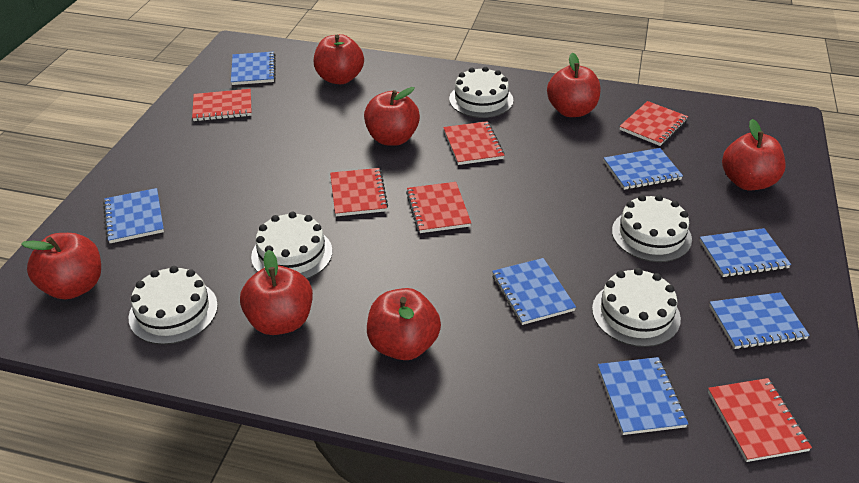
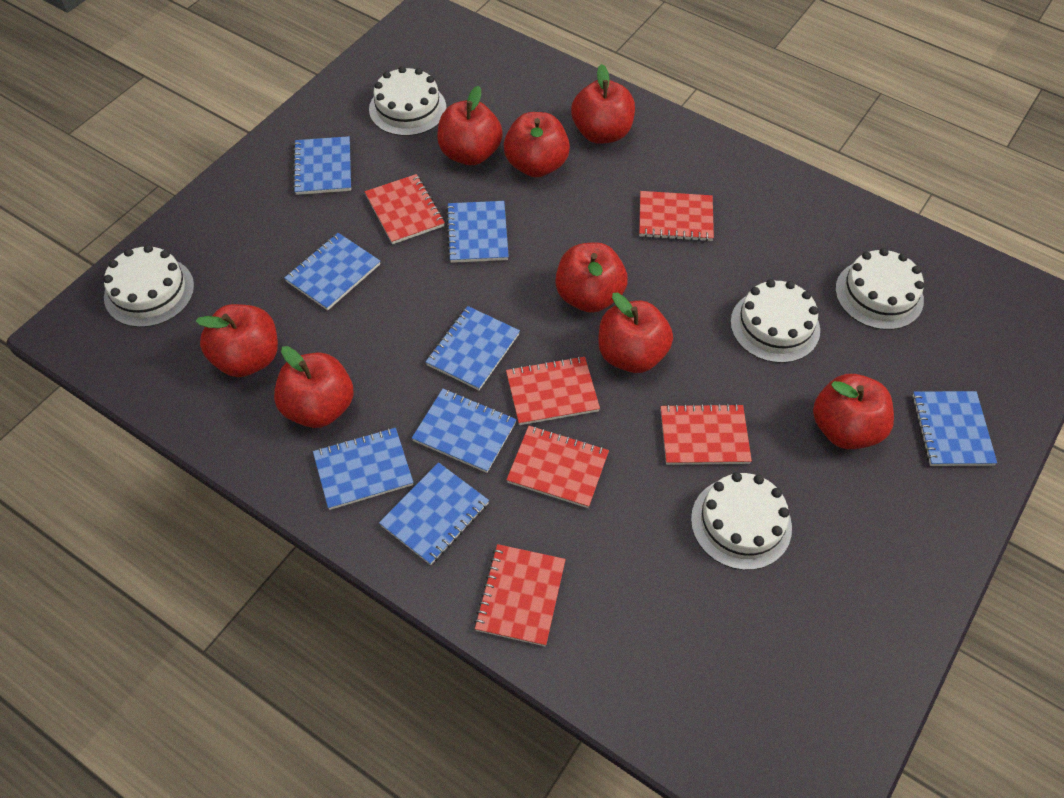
blue notebook: 7 -> 8
red apple: 7 -> 8

